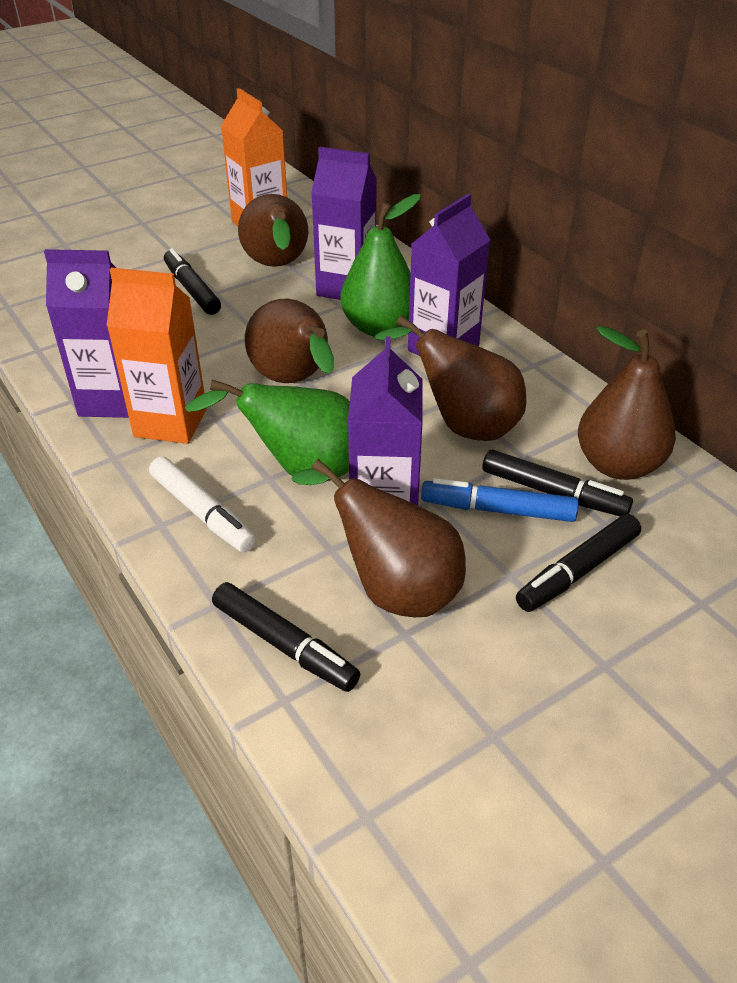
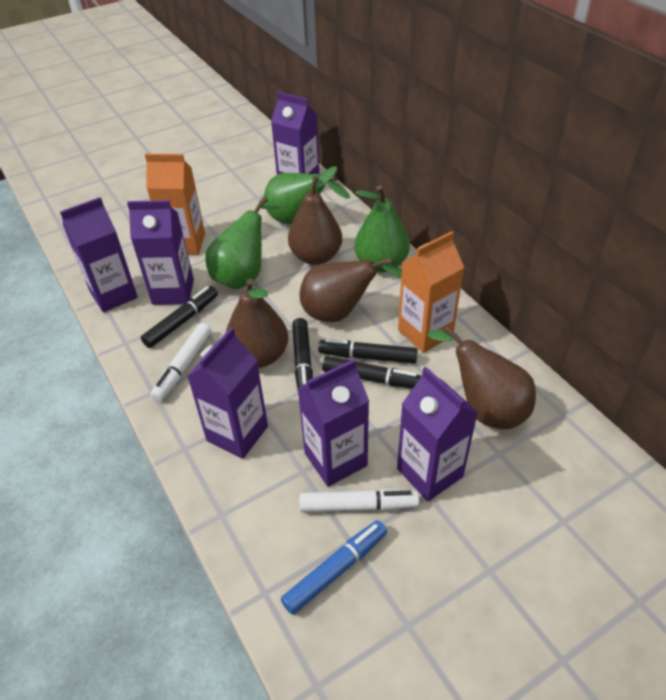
brown pear: 5 -> 4
green pear: 2 -> 3
purple carton: 4 -> 6
white marker: 1 -> 2

